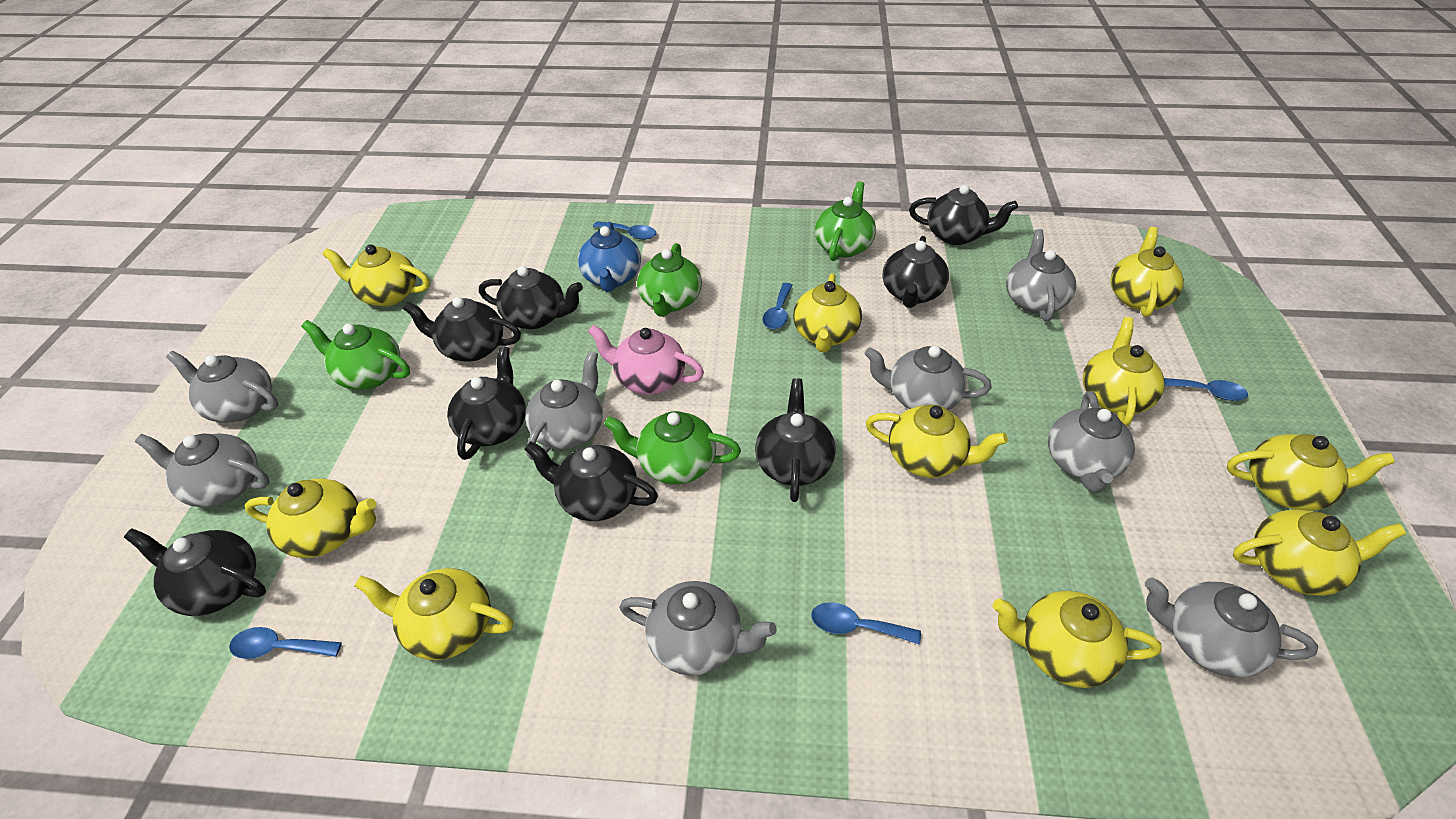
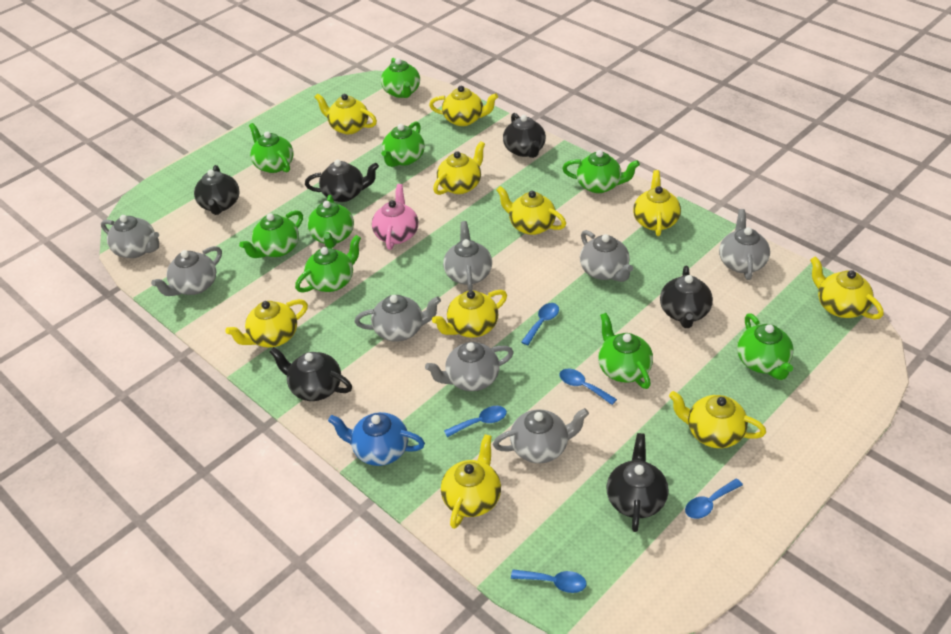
black teapot: 8 -> 6
green teapot: 4 -> 9

